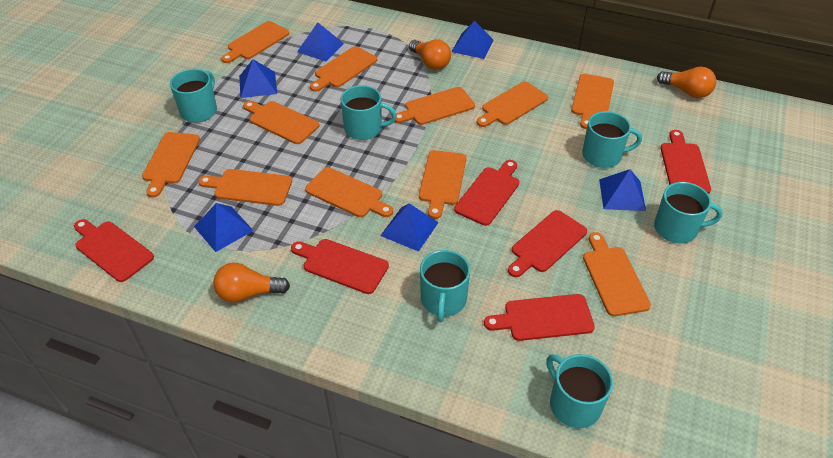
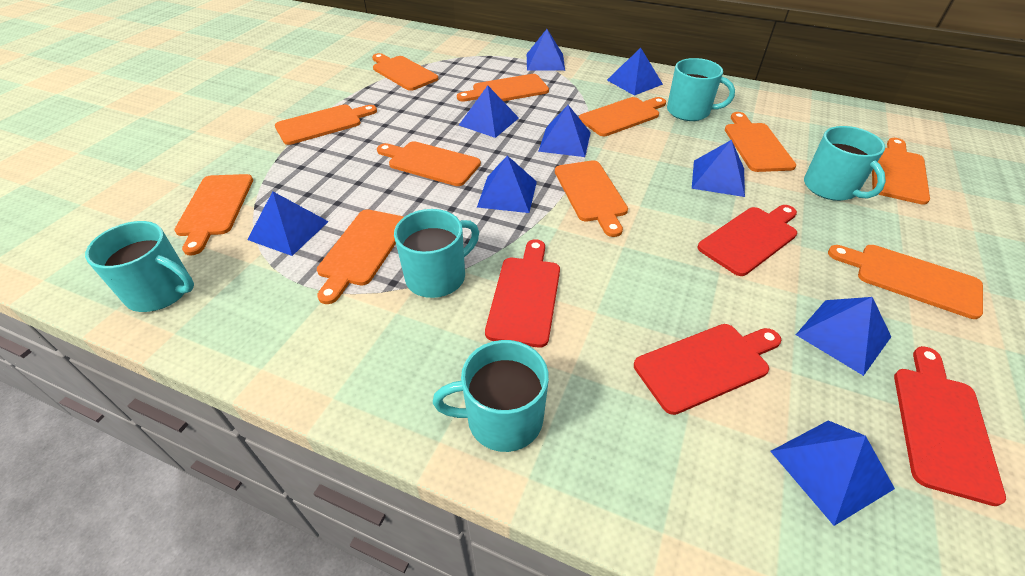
blue pyramid: 6 -> 9
orange light bulb: 3 -> 0
red cutting board: 6 -> 4
turquoise mug: 6 -> 5

